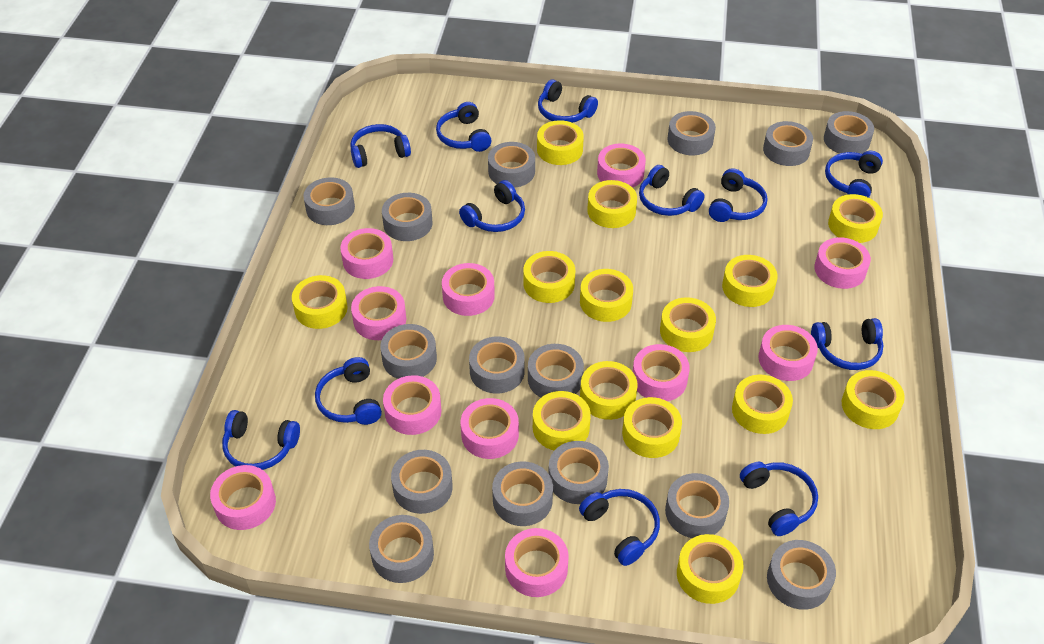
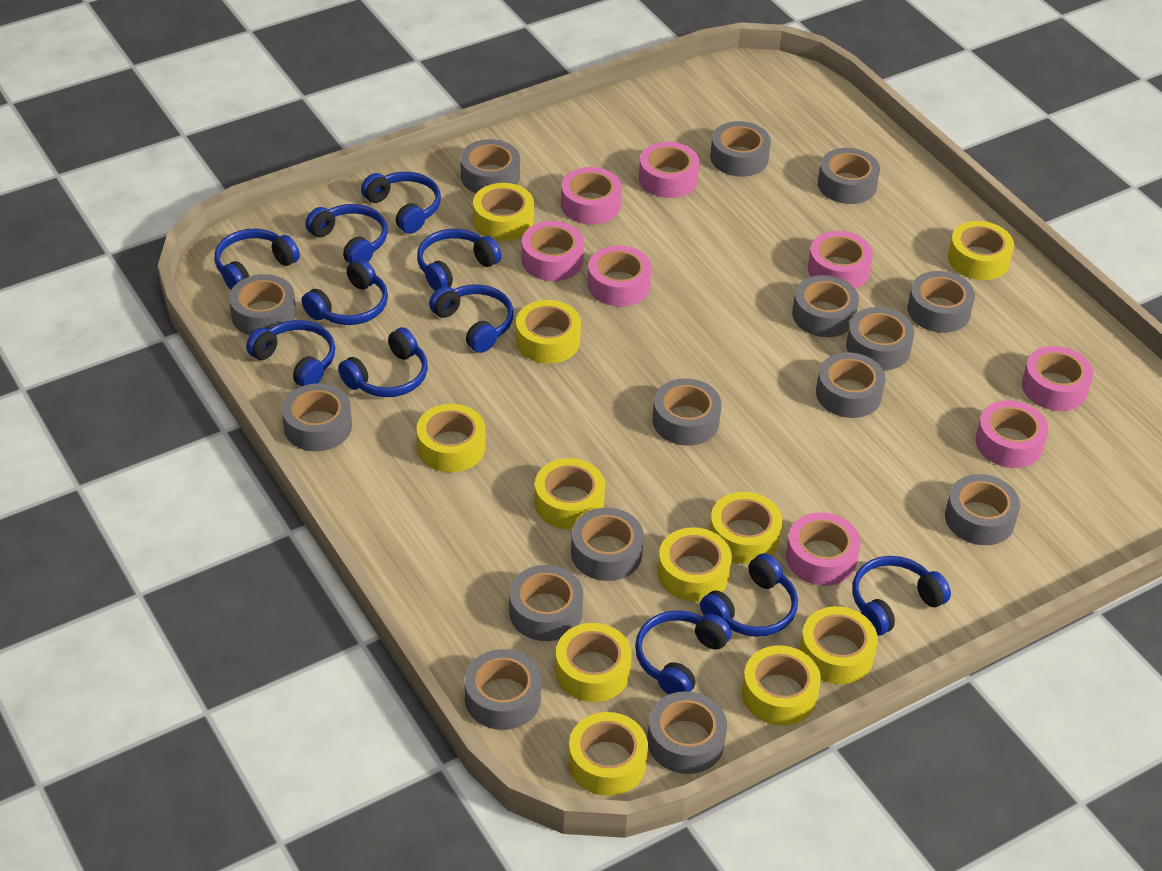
blue headphones: 12 -> 11
pink tape: 11 -> 8
yellow tape: 14 -> 11

